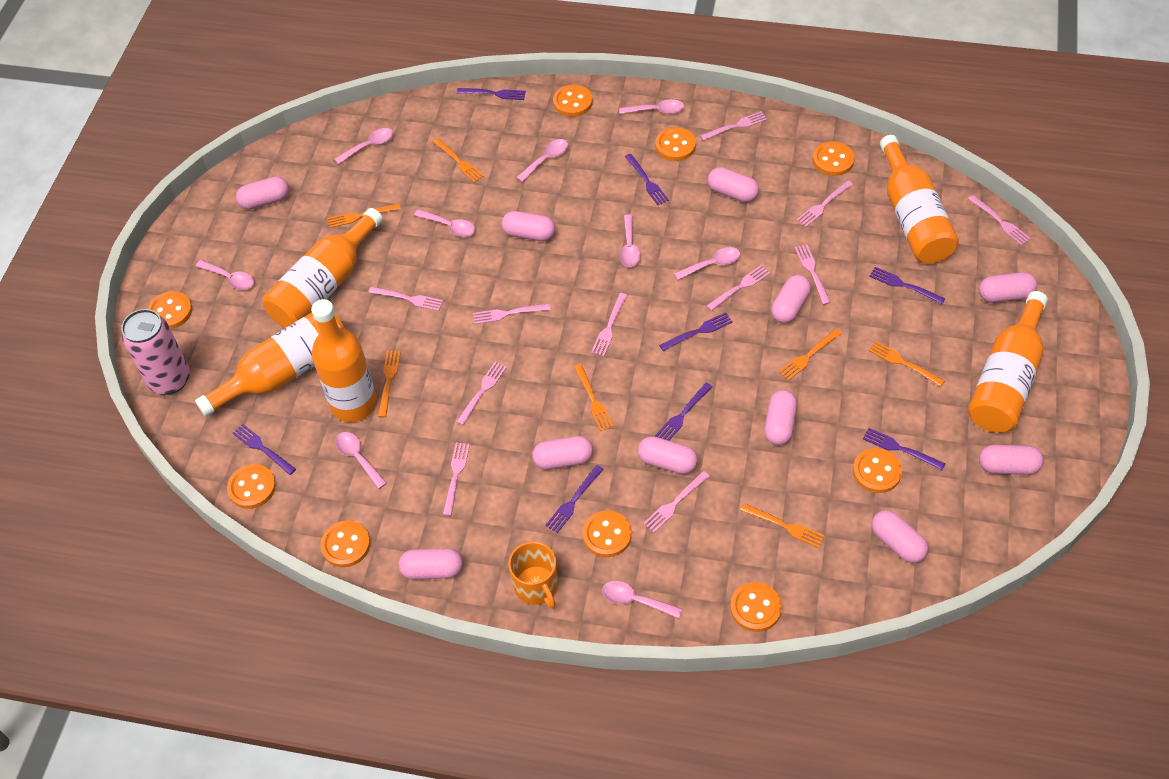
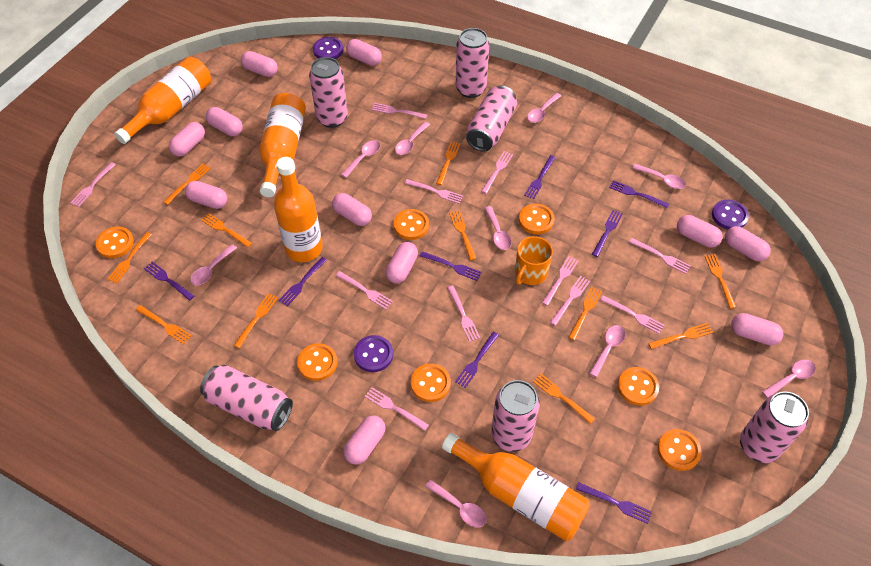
orange bottle: 5 -> 4
orange button: 9 -> 7
orange fork: 7 -> 11
pink can: 1 -> 6
purple button: 0 -> 3

